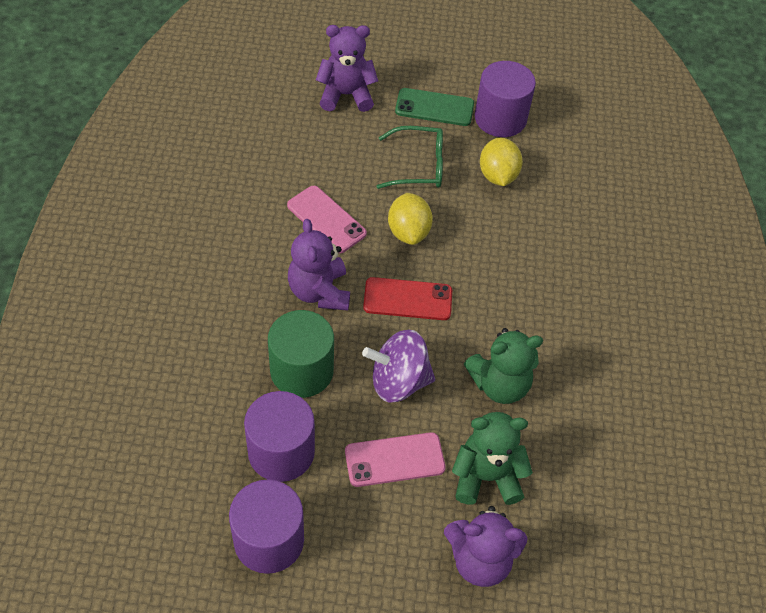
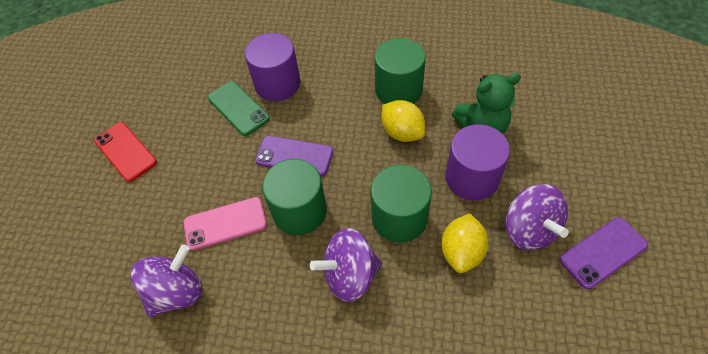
green cylinder: 1 -> 3
green glasses: 1 -> 0
green teddy bear: 2 -> 1
pink phone: 2 -> 1
purple cylinder: 3 -> 2
purple phone: 0 -> 2
purple spinning top: 1 -> 3
purple teddy bear: 3 -> 0

